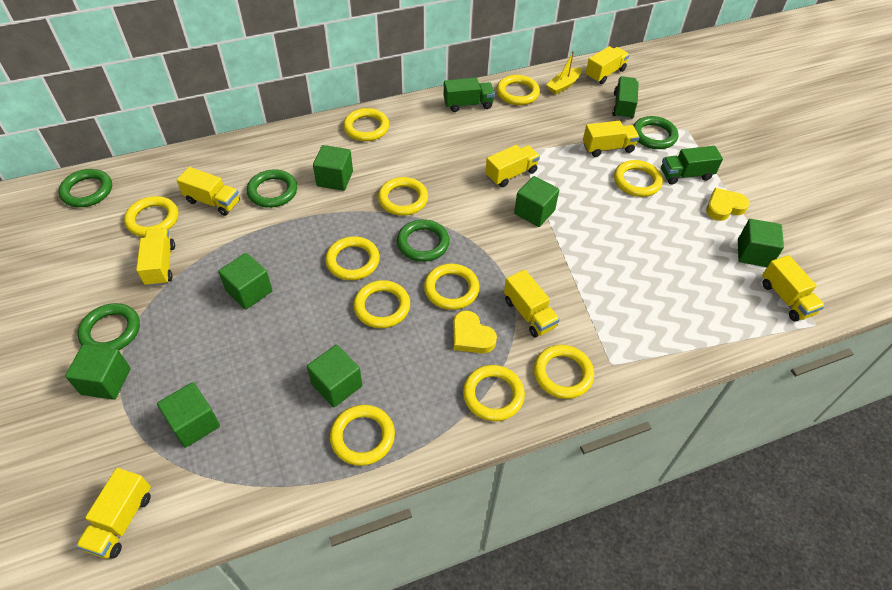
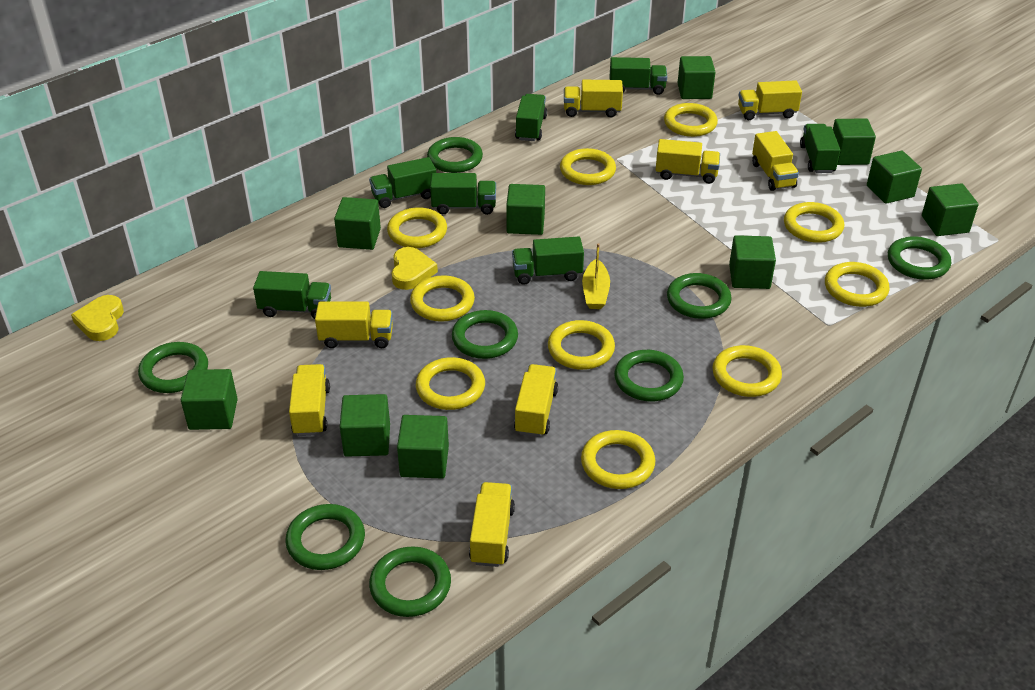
green cube: 7 -> 10
green ring: 5 -> 8
green truck: 3 -> 7
yellow ring: 11 -> 10

